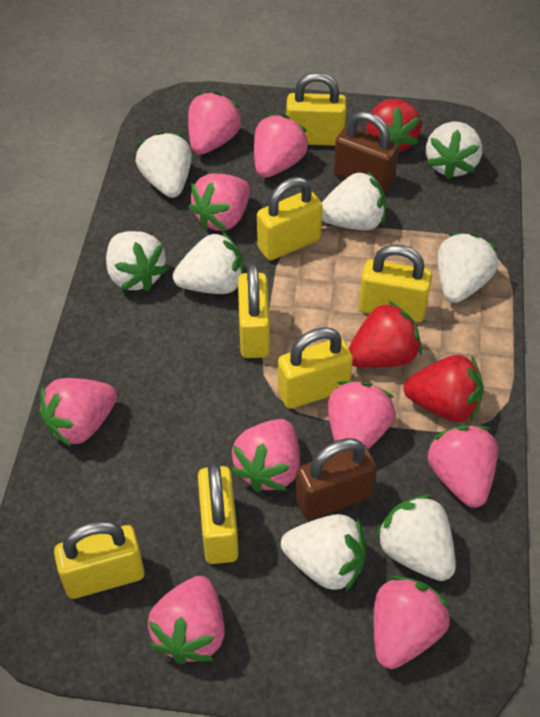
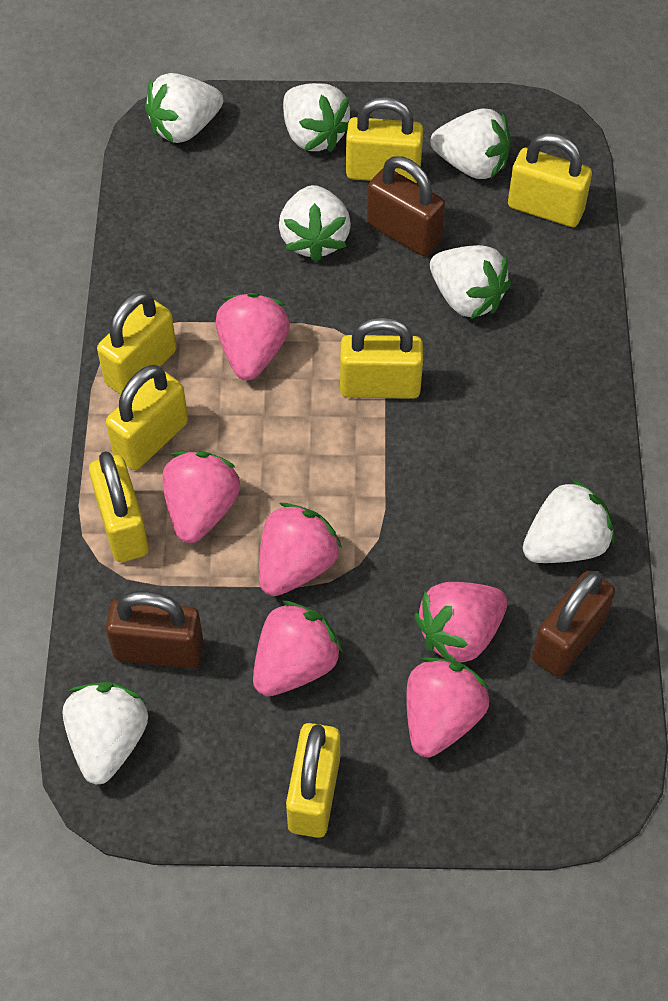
brown padlock: 2 -> 3
pink strawberry: 9 -> 6
red strawberry: 3 -> 0
white strawberry: 8 -> 7

